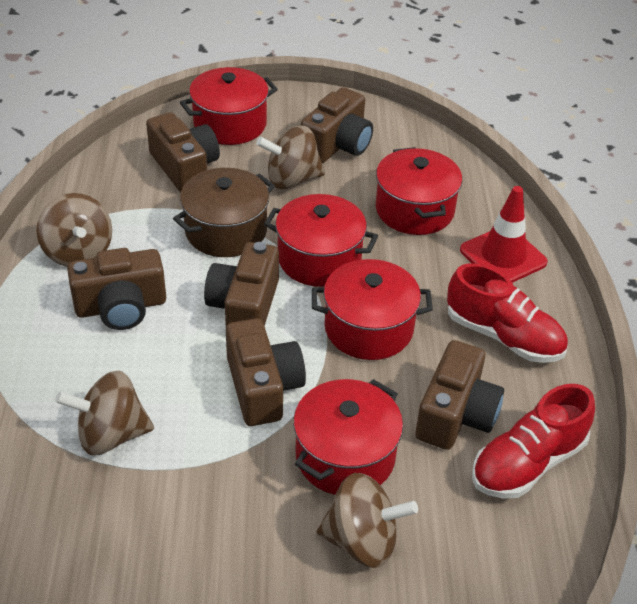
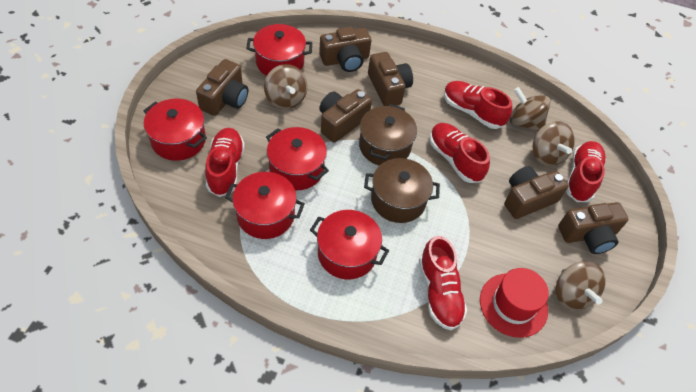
brown pot: 1 -> 2
red hat: 0 -> 1
red shoe: 2 -> 5
red traffic cone: 1 -> 0

